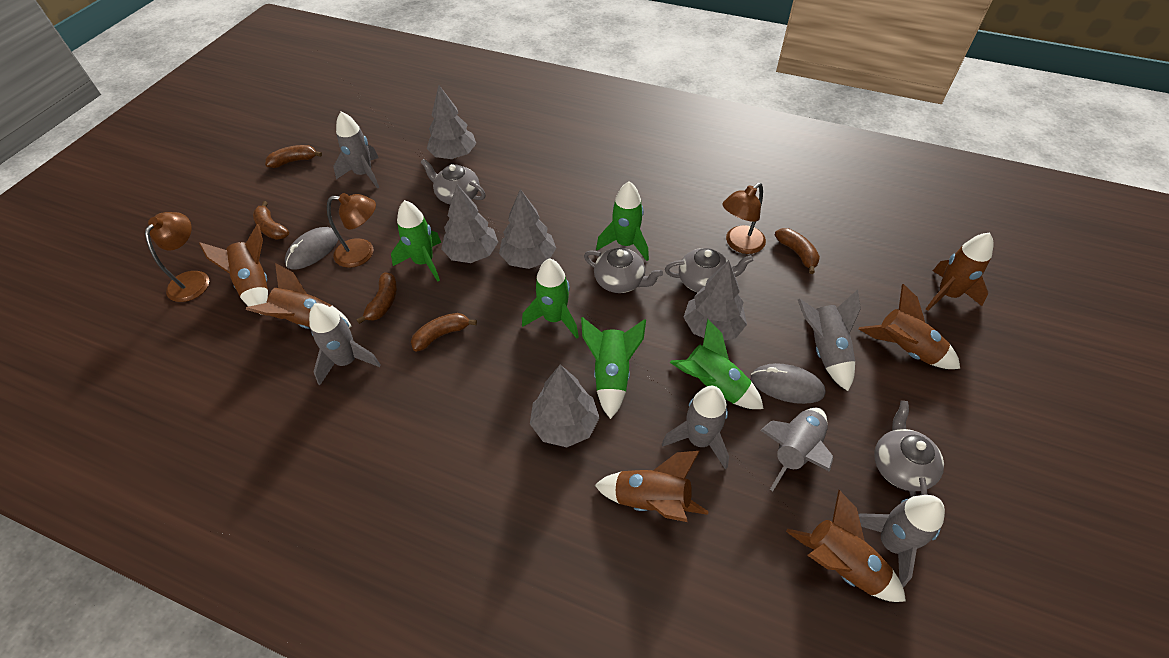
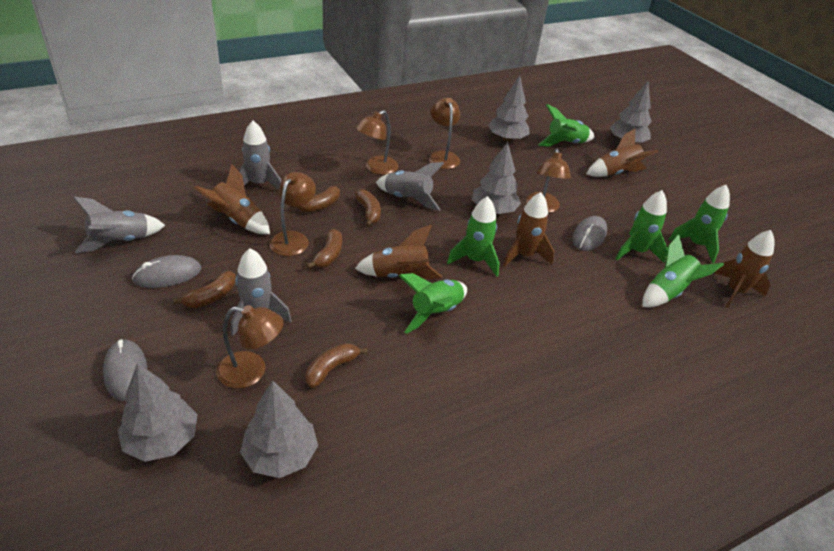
brown lamp: 3 -> 5
brown rocket: 6 -> 5
green rocket: 5 -> 6
grey mouse: 2 -> 3
grey rocket: 6 -> 4
grey teapot: 4 -> 0

